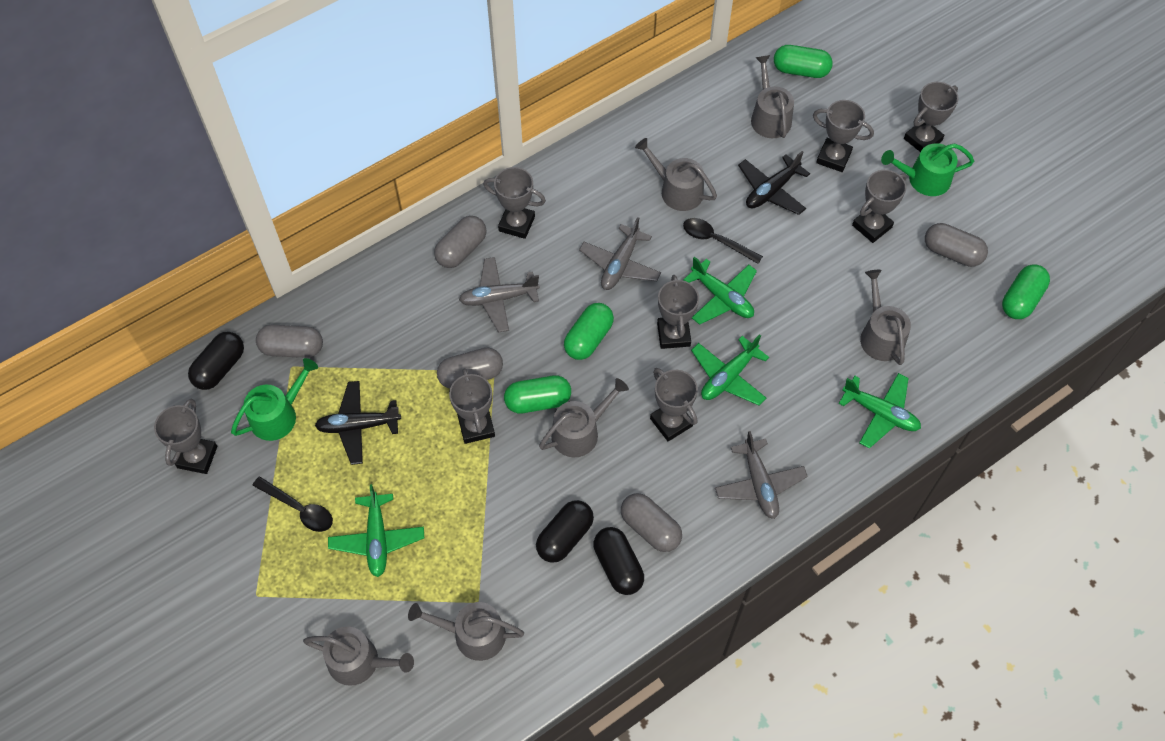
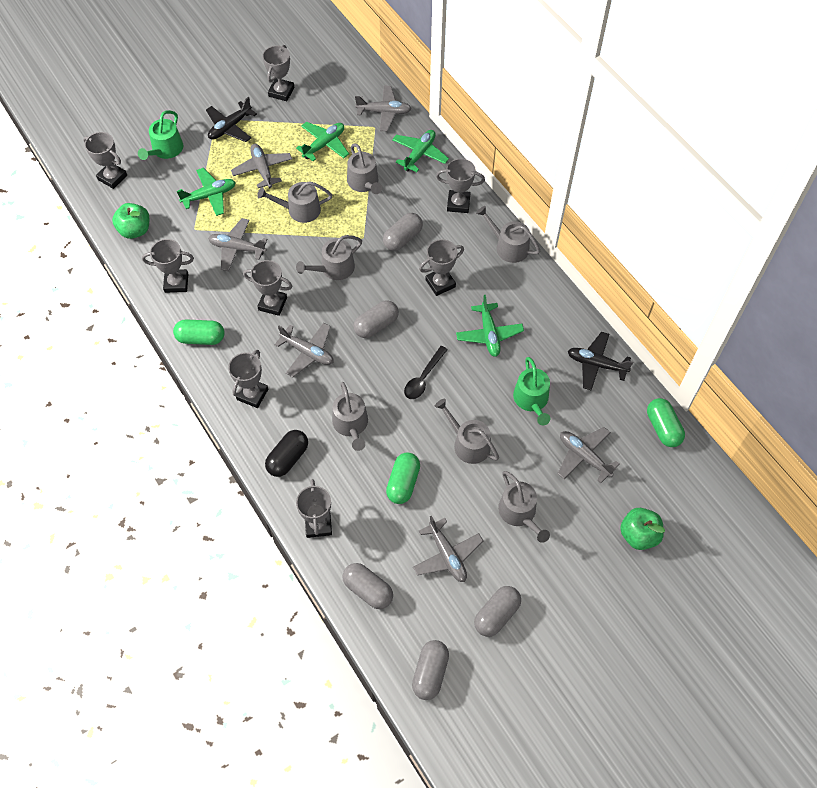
black capsule: 3 -> 1
black spoon: 2 -> 1
green apple: 0 -> 2
green capsule: 4 -> 3
grey plane: 3 -> 6
grey watering can: 6 -> 7

